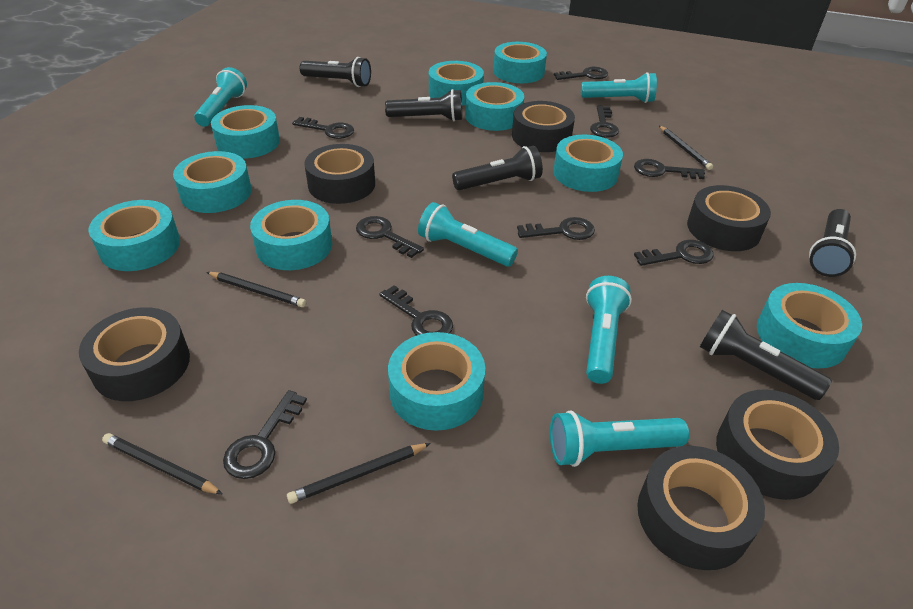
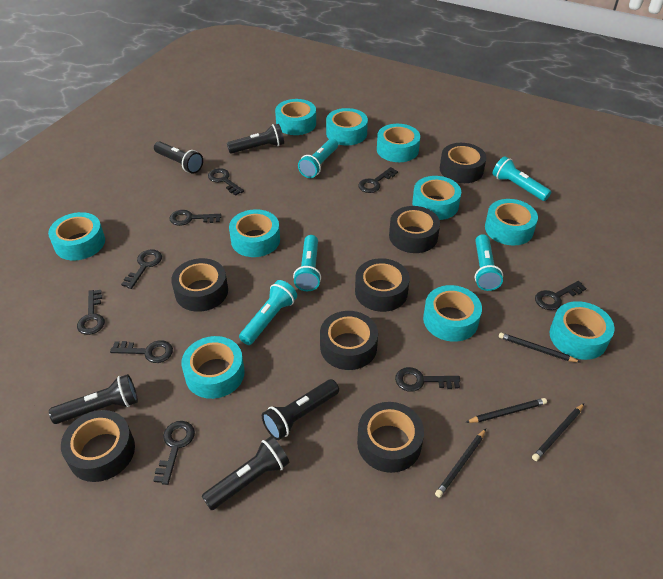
black tape: 6 -> 7

